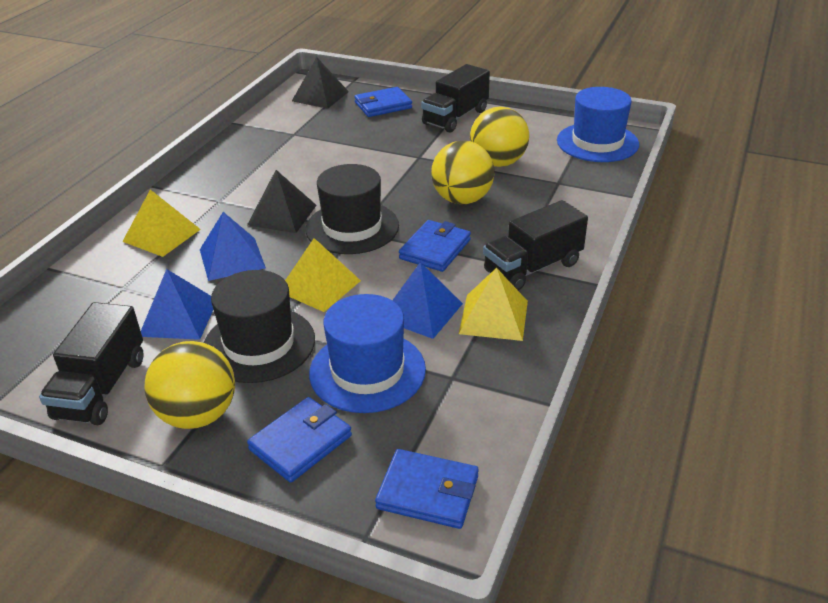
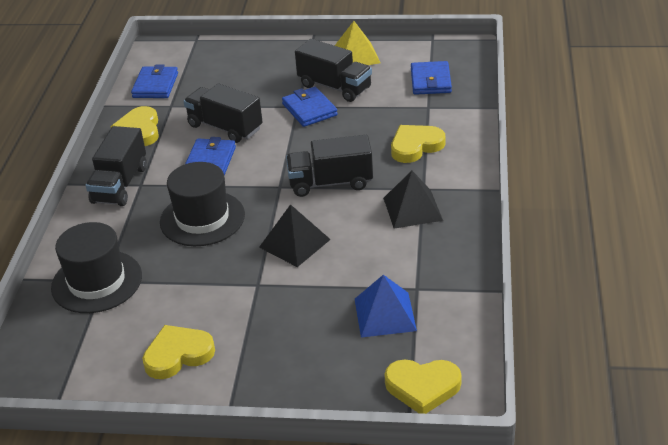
black truck: 3 -> 4
blue hat: 2 -> 0
blue pyramid: 3 -> 1
yellow ball: 3 -> 0
yellow heart: 0 -> 4
yellow pyramid: 3 -> 1

